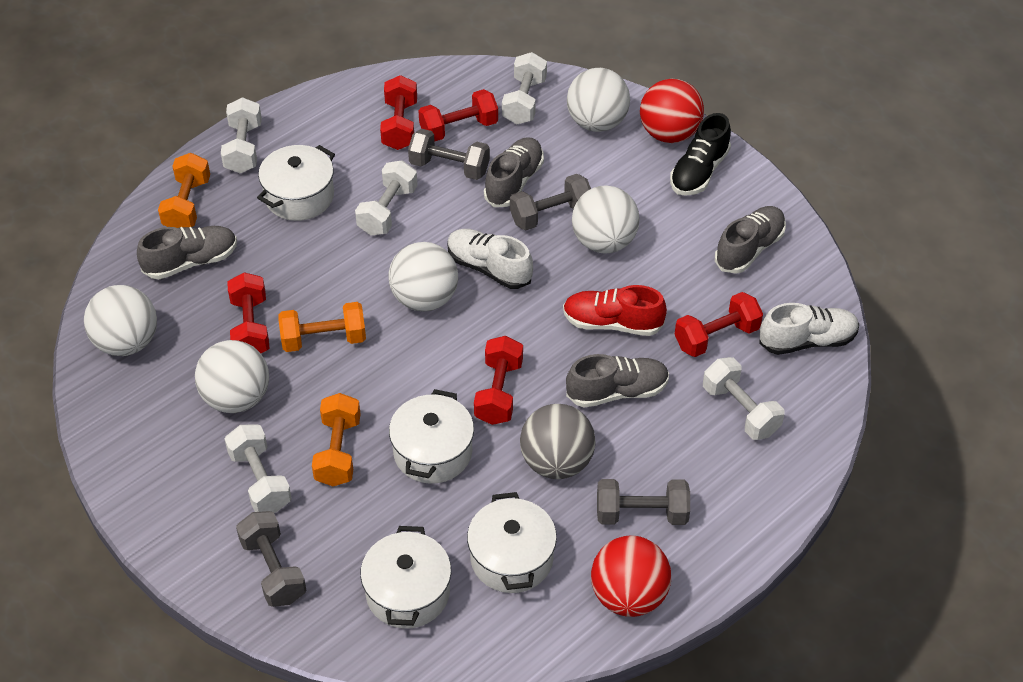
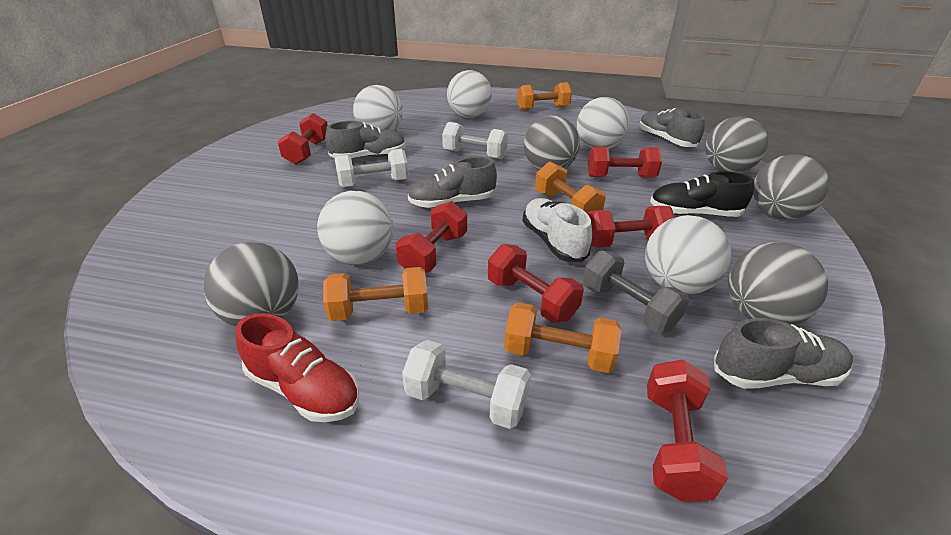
grey ball: 1 -> 5
grey dumbbell: 4 -> 1
orange dumbbell: 3 -> 4
red ball: 2 -> 0
red dumbbell: 5 -> 6
white dumbbell: 5 -> 3
white pot: 4 -> 0
white shoe: 2 -> 1

